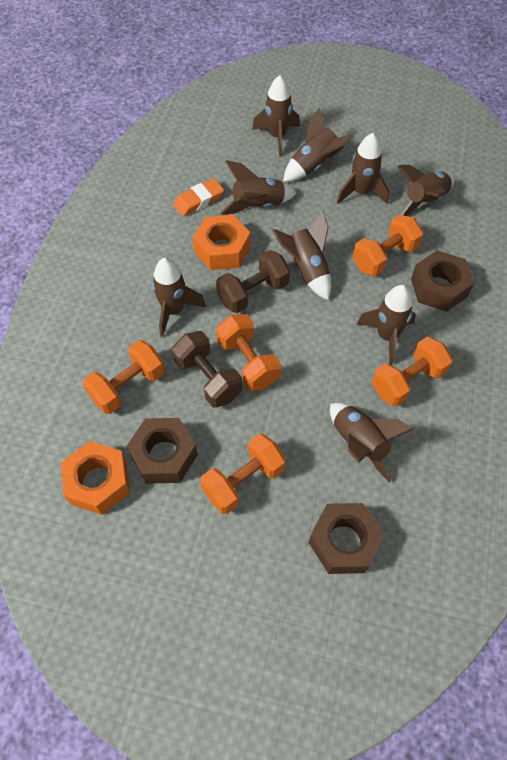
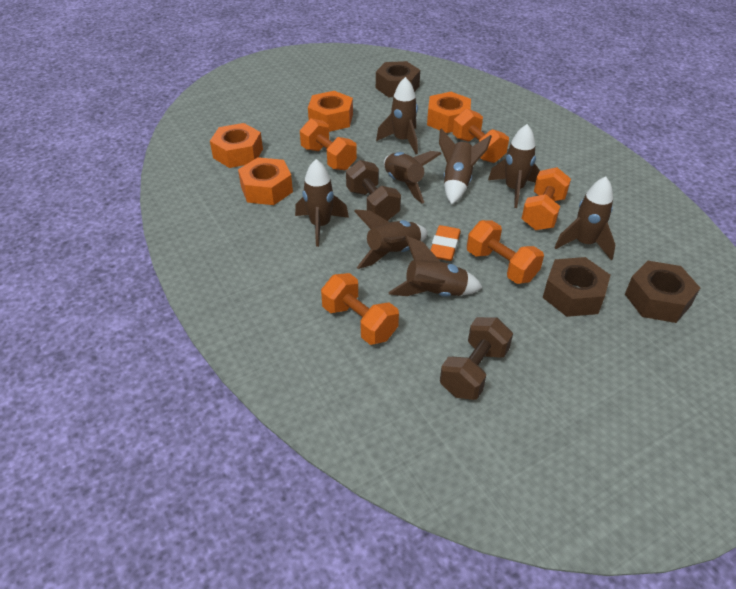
brown rocket: 9 -> 8
orange nut: 2 -> 4

